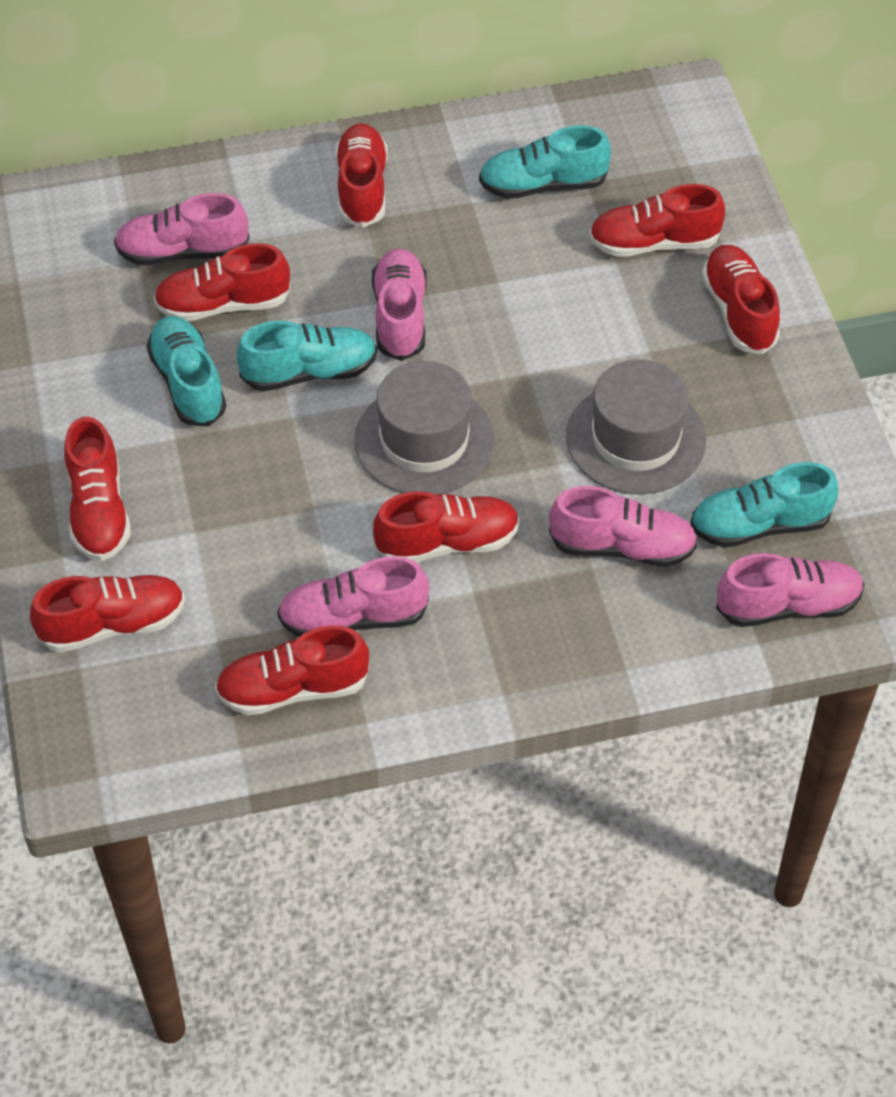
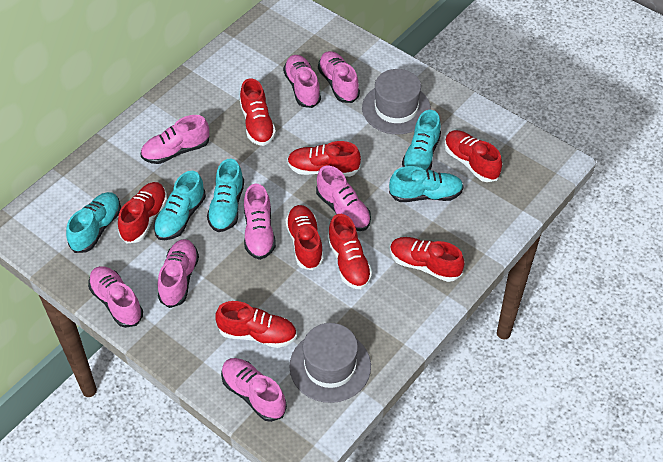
pink shoe: 5 -> 8
turquoise shoe: 4 -> 5

